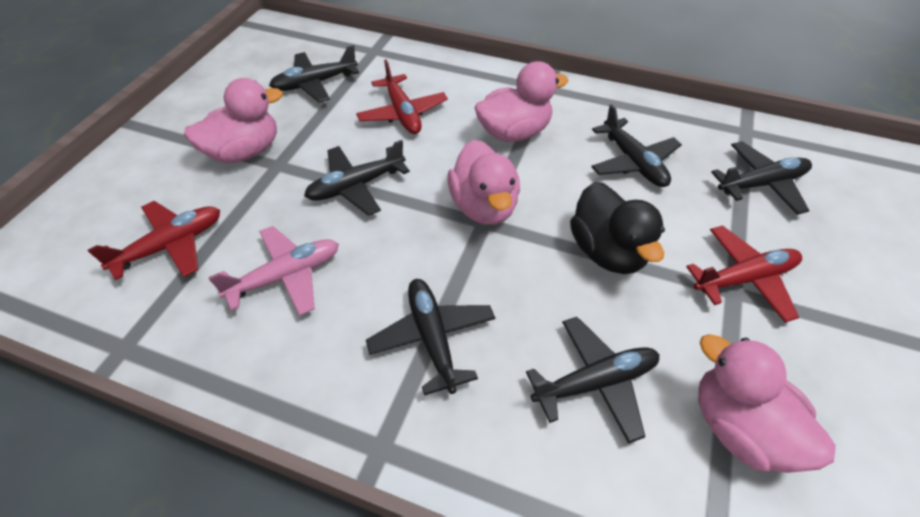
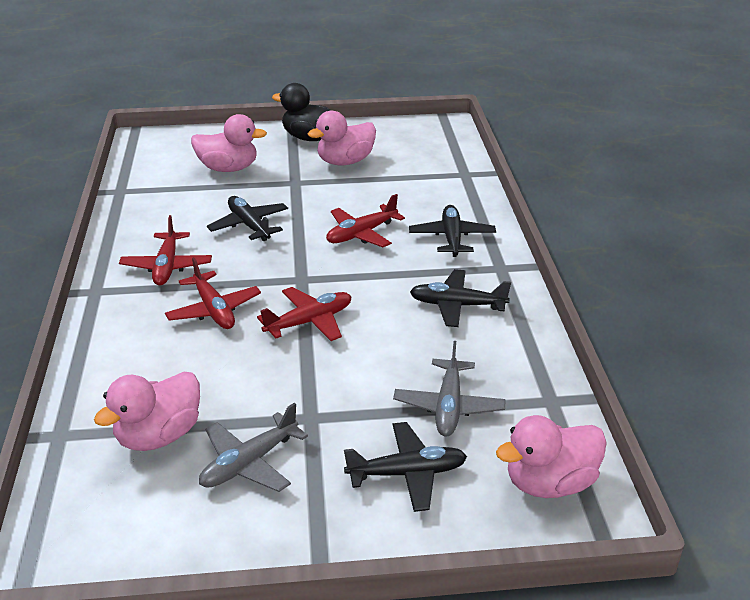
black plane: 6 -> 4
grey plane: 0 -> 2
pink plane: 1 -> 0
red plane: 3 -> 4

